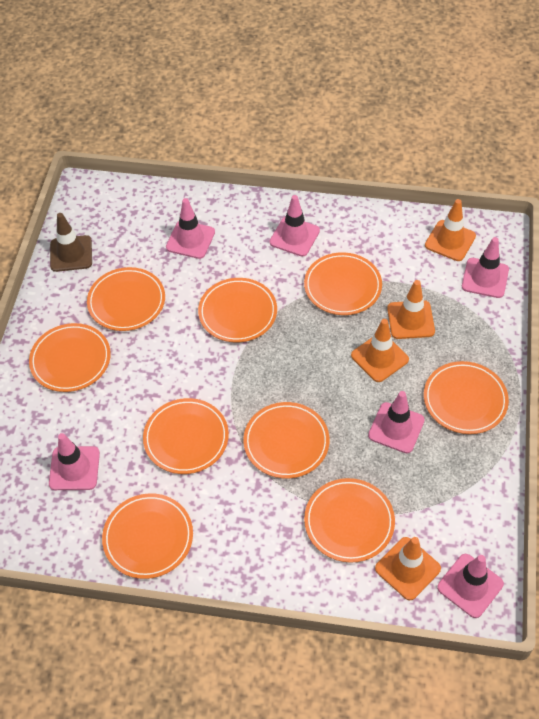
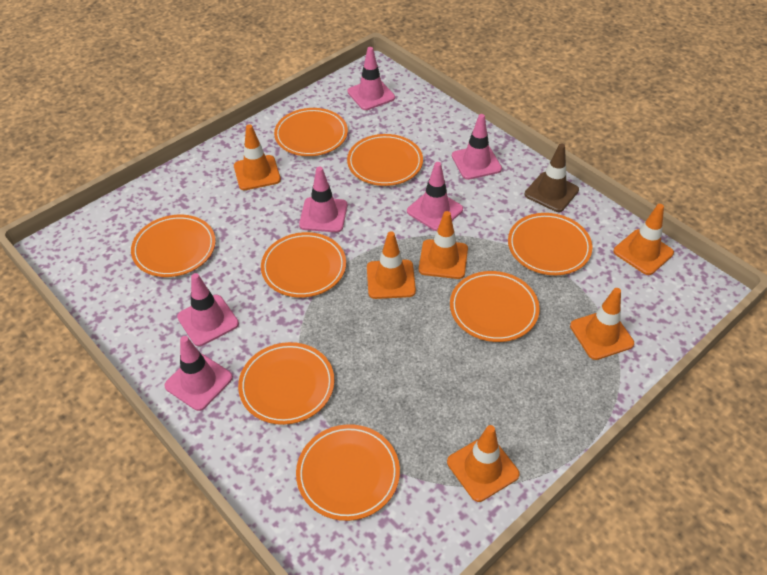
orange plate: 9 -> 8
orange traffic cone: 4 -> 6

